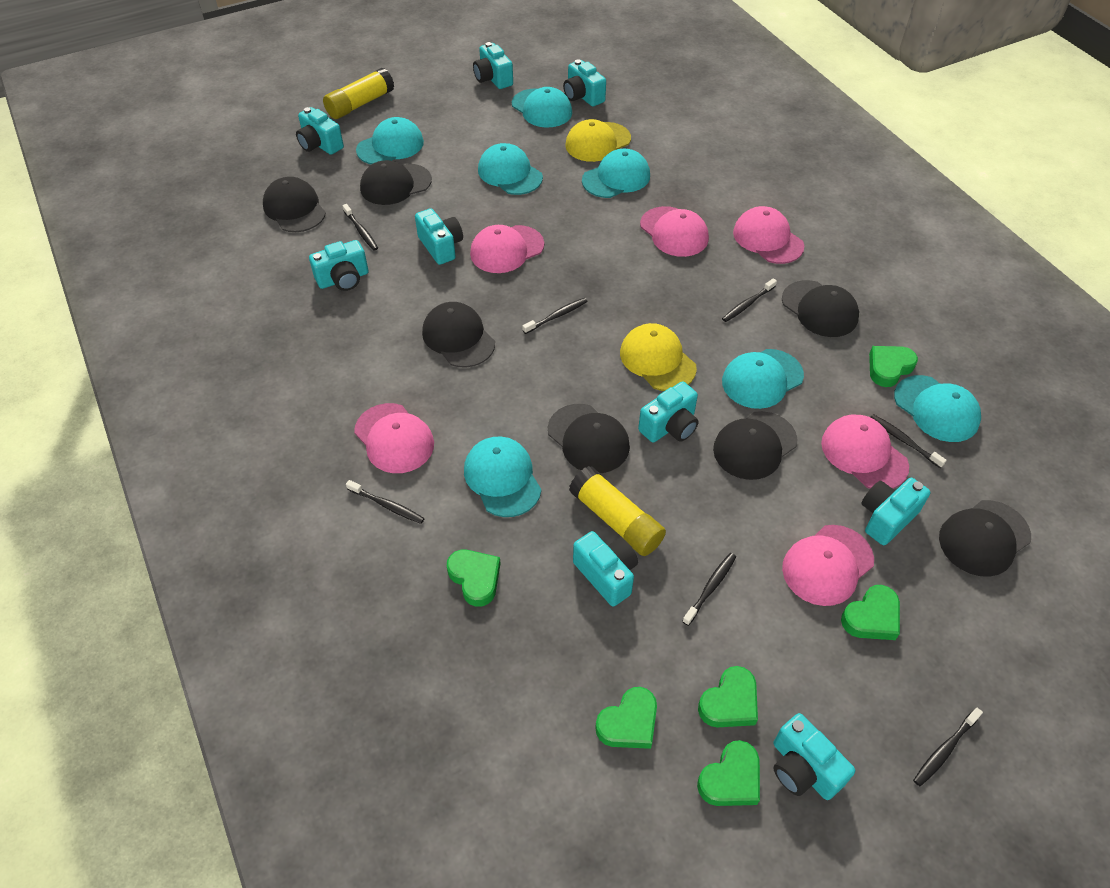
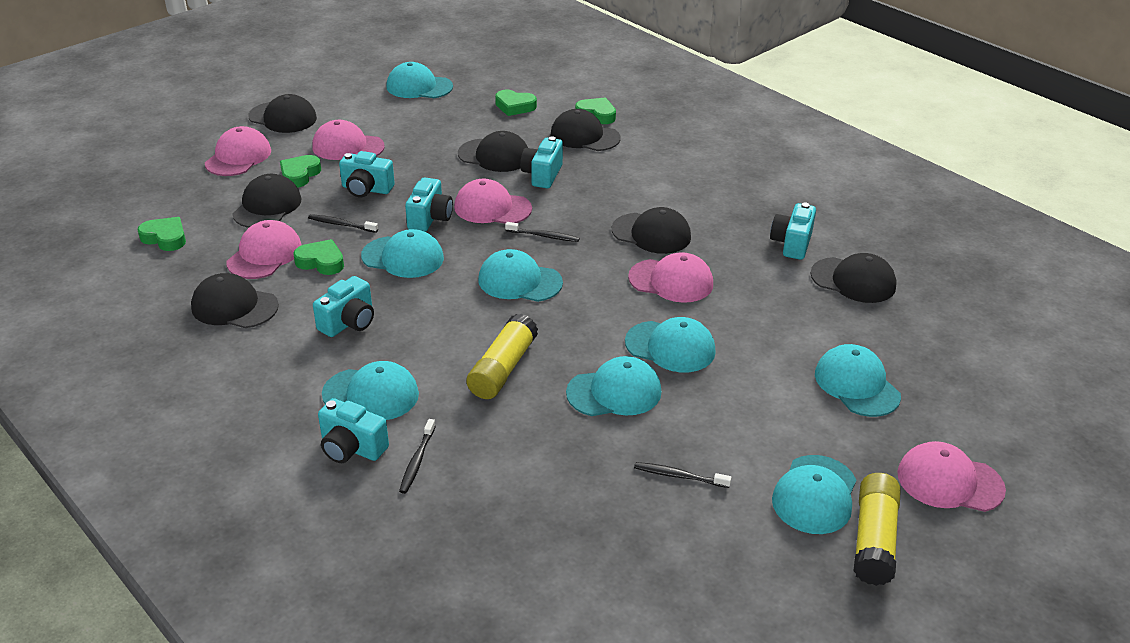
black toothbrush: 7 -> 4
green heart: 6 -> 5
turquoise camera: 9 -> 6
turquoise cap: 7 -> 8
yellow cap: 2 -> 0

